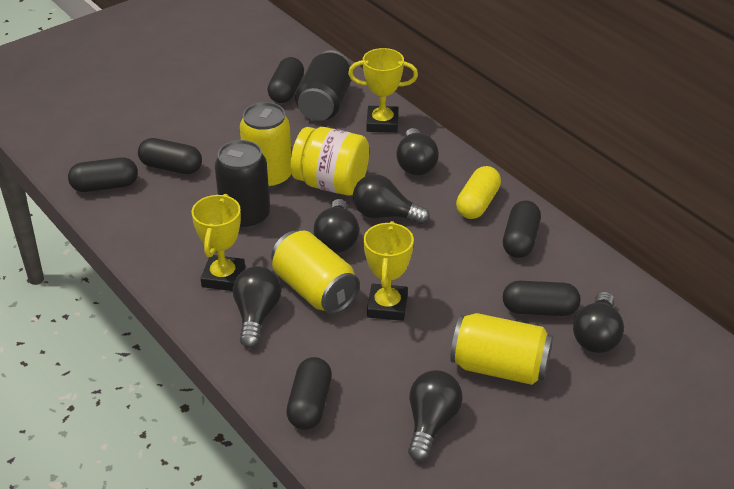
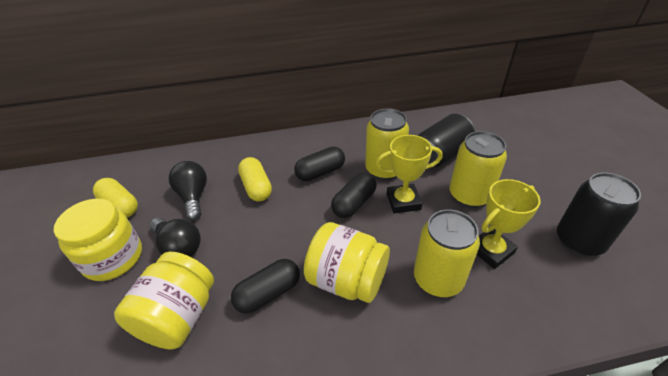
black capsule: 6 -> 3
black light bulb: 6 -> 2
yellow capsule: 1 -> 2
yellow jar: 1 -> 3
yellow trophy: 3 -> 2

